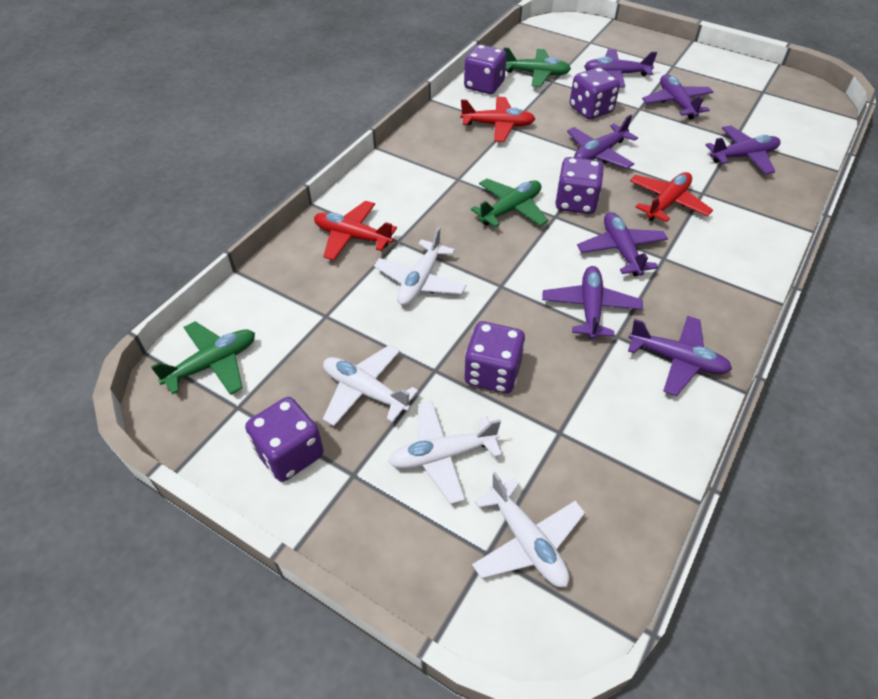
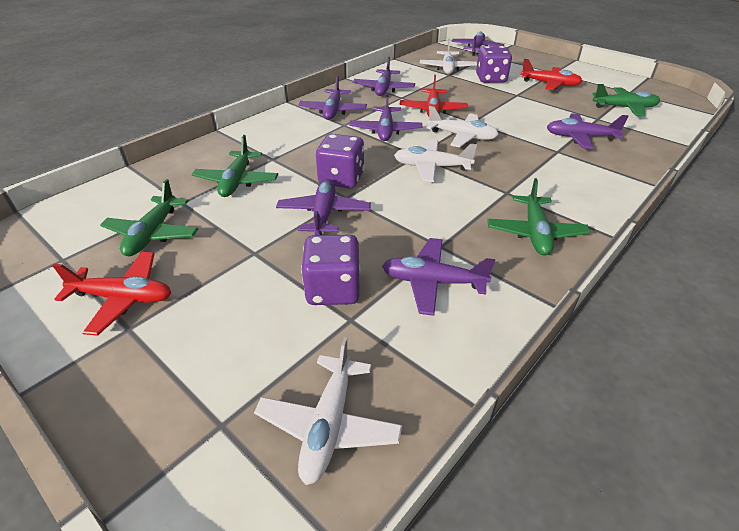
green plane: 3 -> 4
purple dice: 5 -> 3

